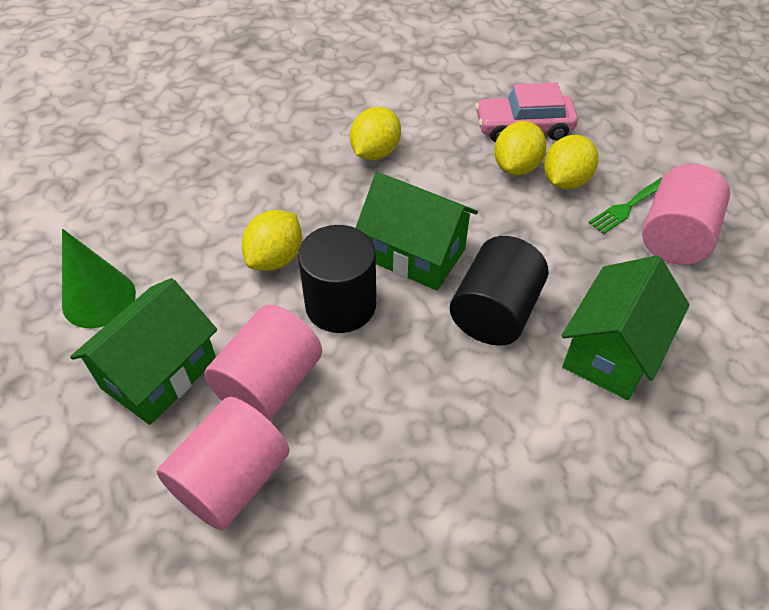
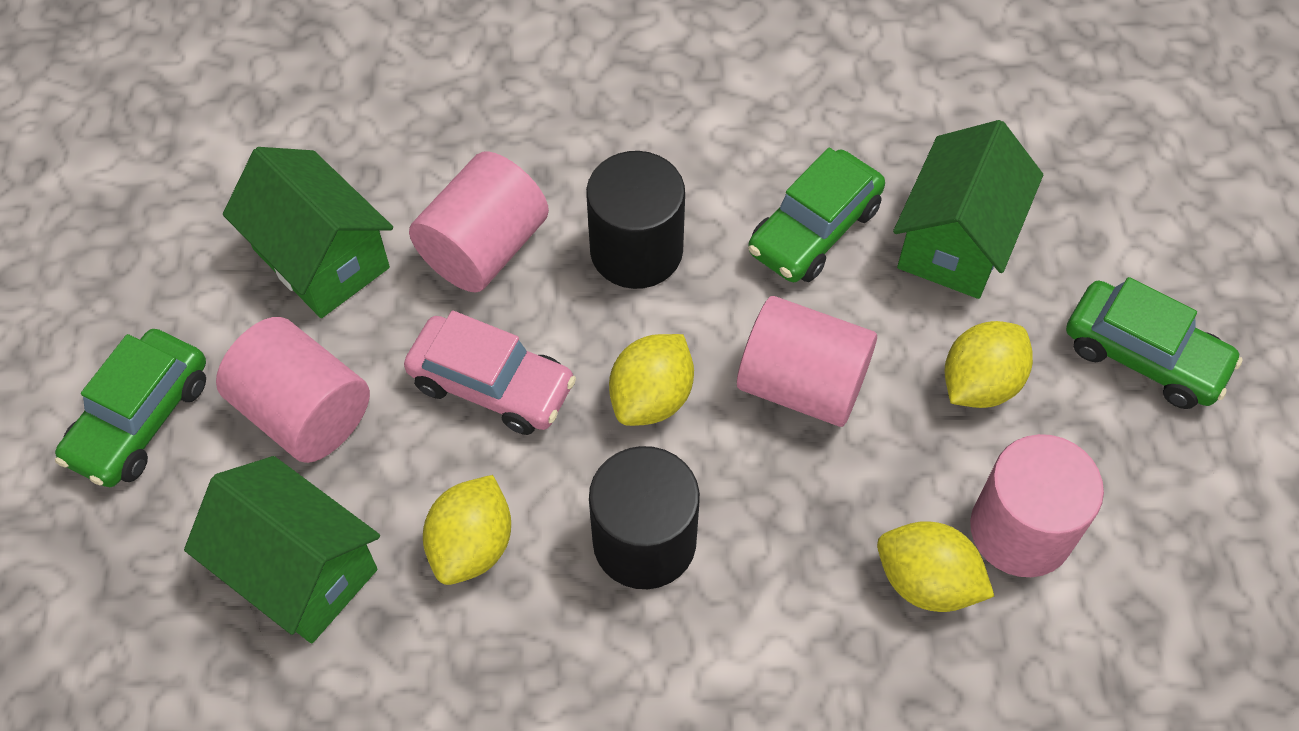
green car: 0 -> 3
green cone: 1 -> 0
green fork: 1 -> 0
pink cylinder: 3 -> 4

